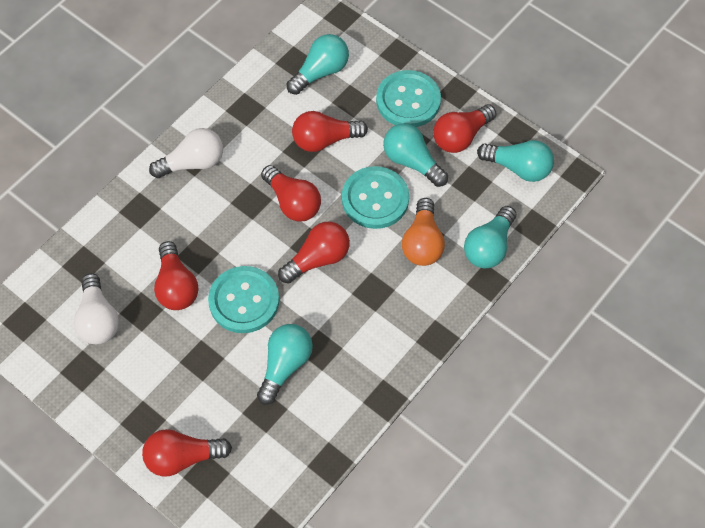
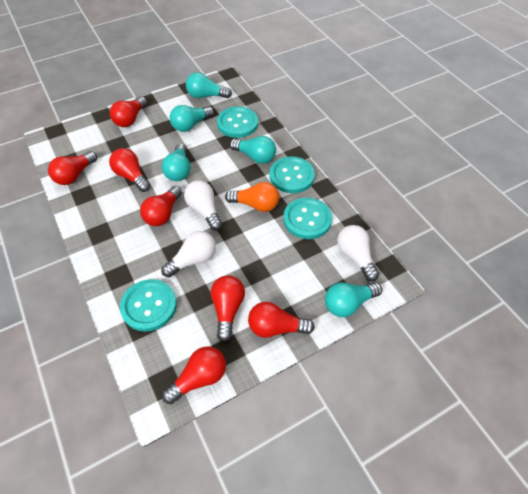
red light bulb: 6 -> 7
turquoise button: 3 -> 4
white light bulb: 2 -> 3

